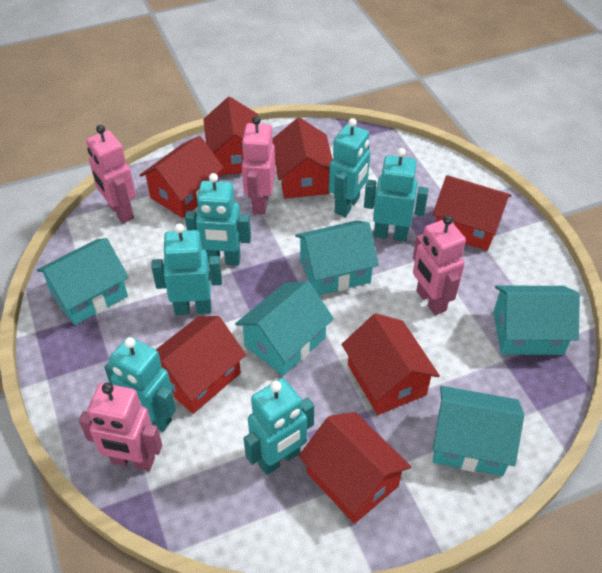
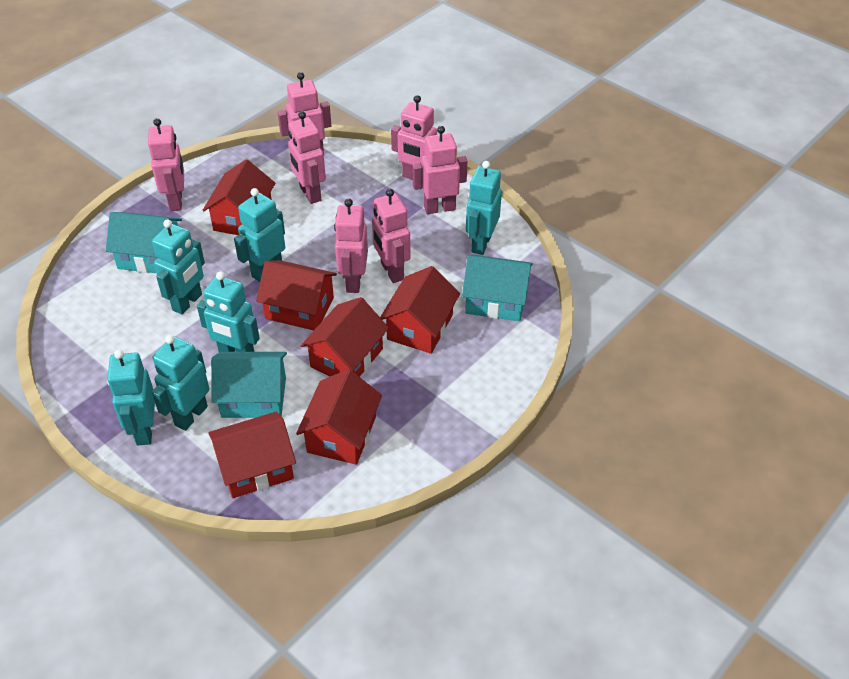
pink robot: 4 -> 7
red house: 7 -> 6
turquoise house: 5 -> 3

